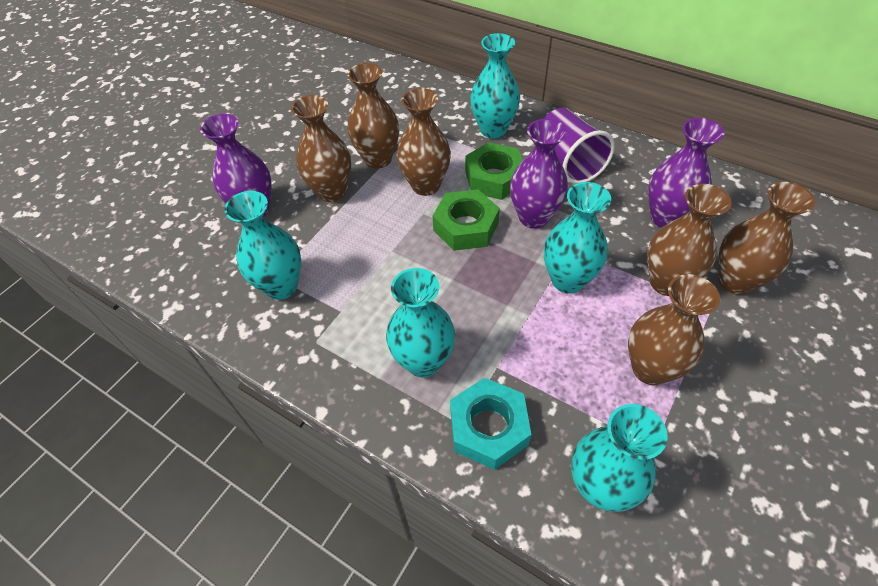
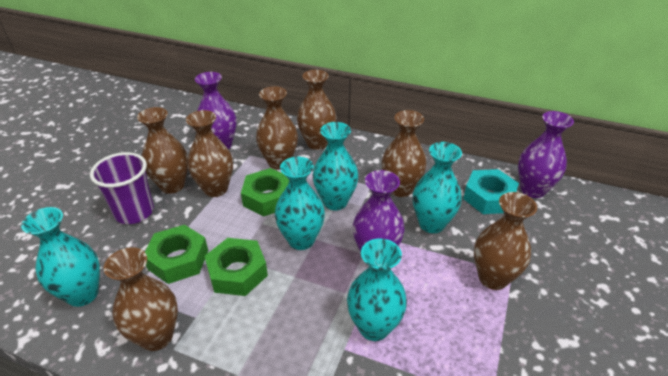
brown vase: 6 -> 7
green nut: 2 -> 3

